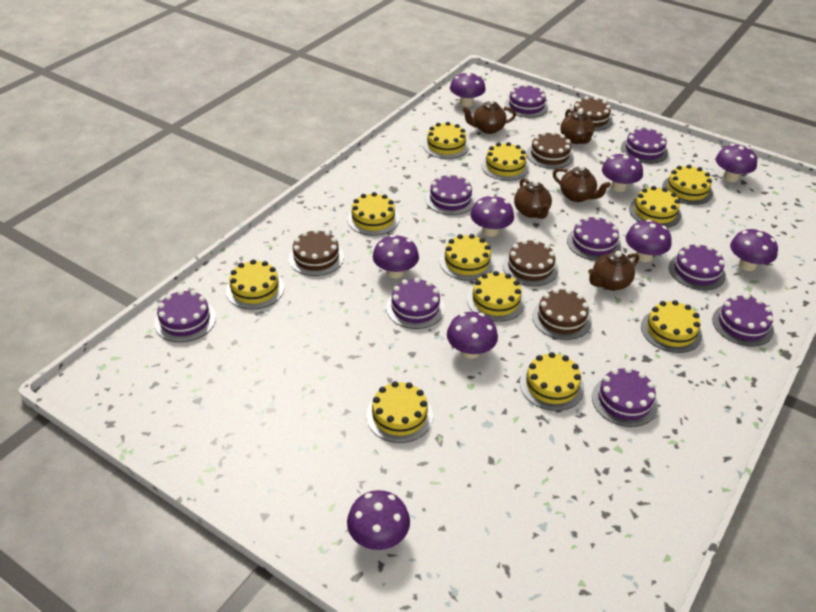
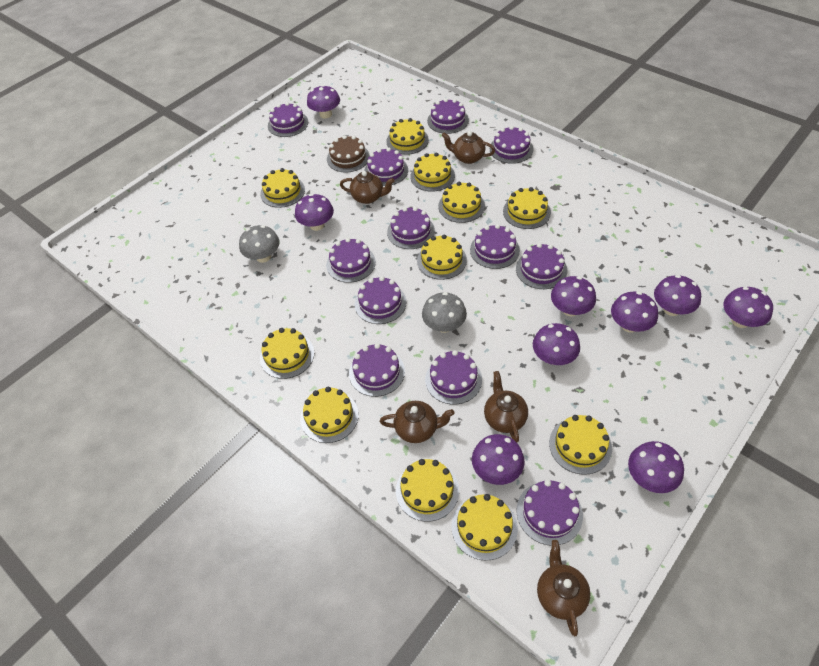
brown cake: 5 -> 1
grey mushroom: 0 -> 2
purple cake: 9 -> 12

